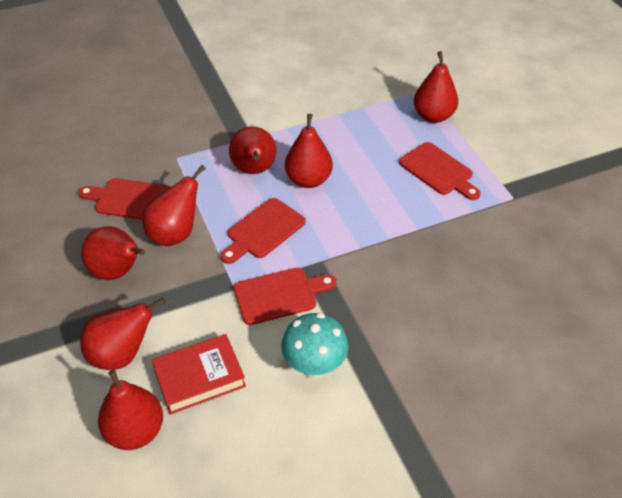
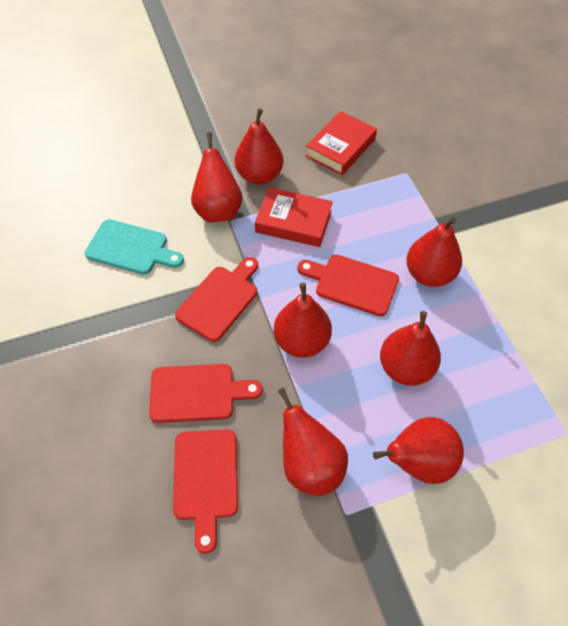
red book: 1 -> 2
turquoise cutting board: 0 -> 1
turquoise mushroom: 1 -> 0

